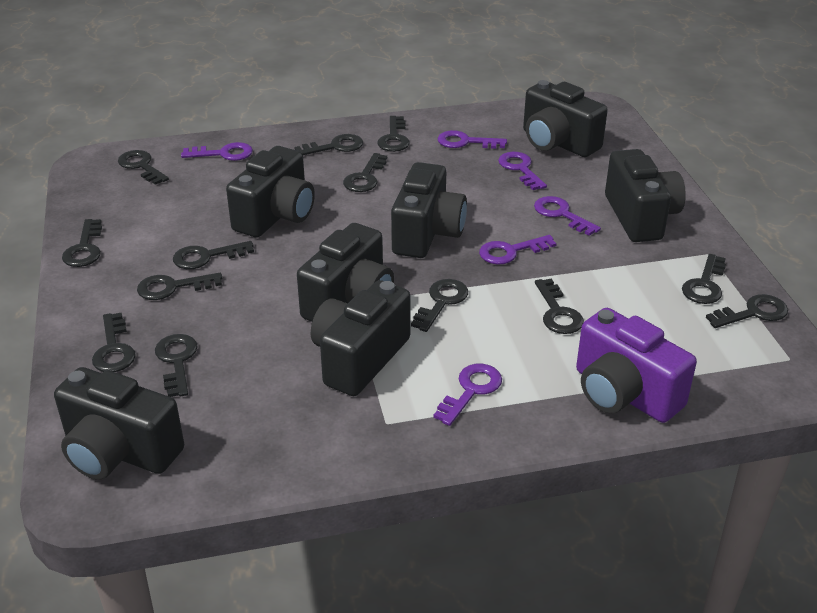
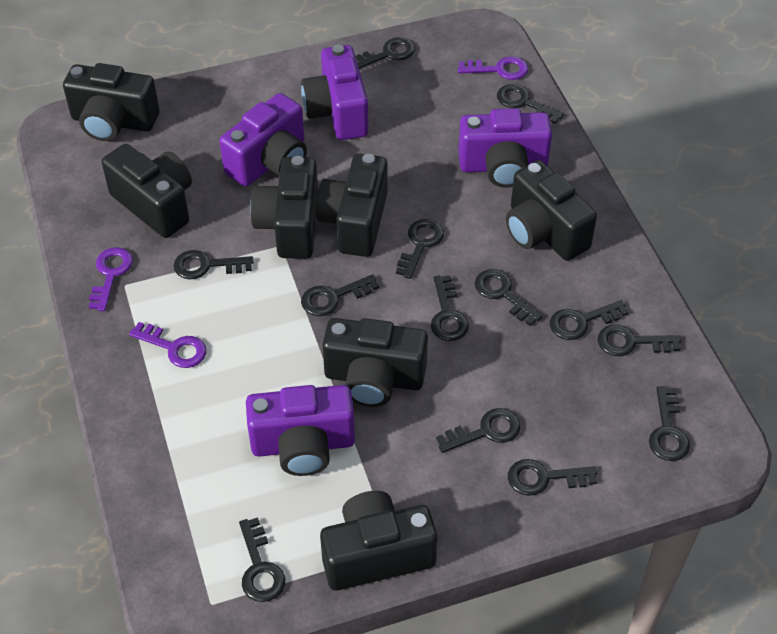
purple camera: 1 -> 4
purple key: 6 -> 3

